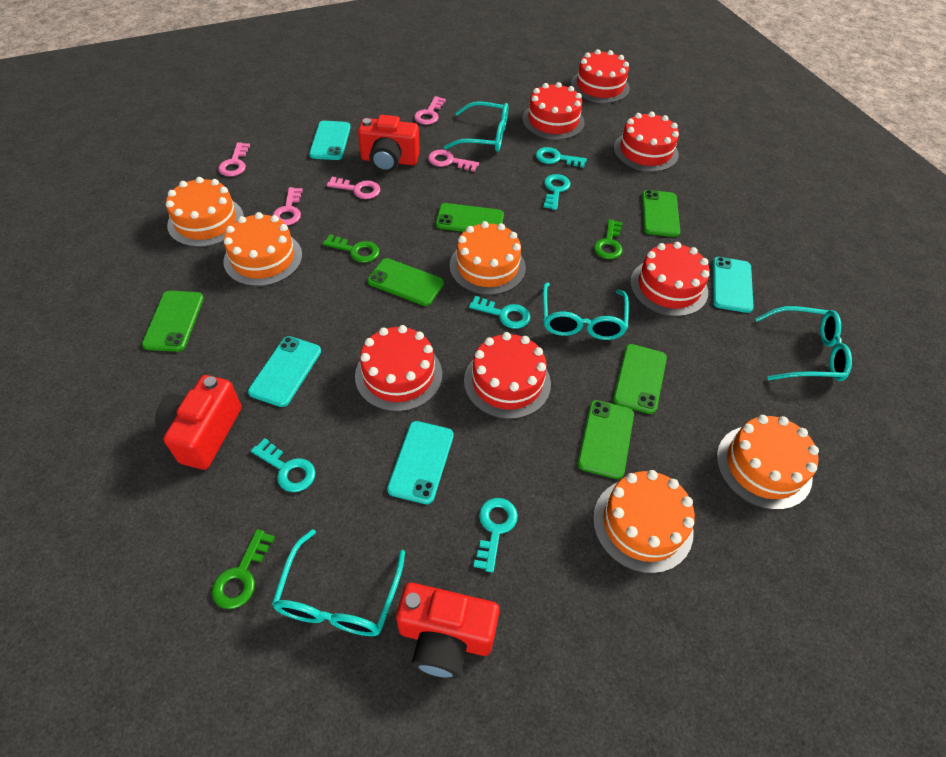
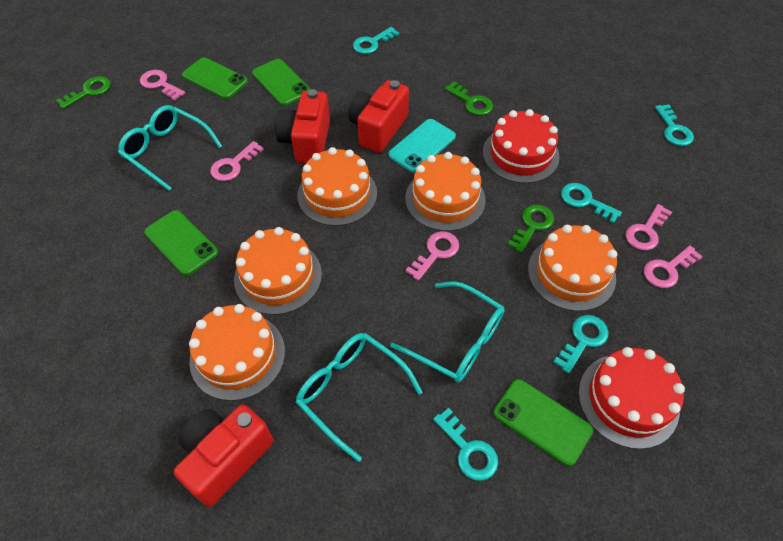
green phone: 6 -> 4
red cake: 6 -> 2
turquoise glasses: 4 -> 3
turquoise phone: 4 -> 1

